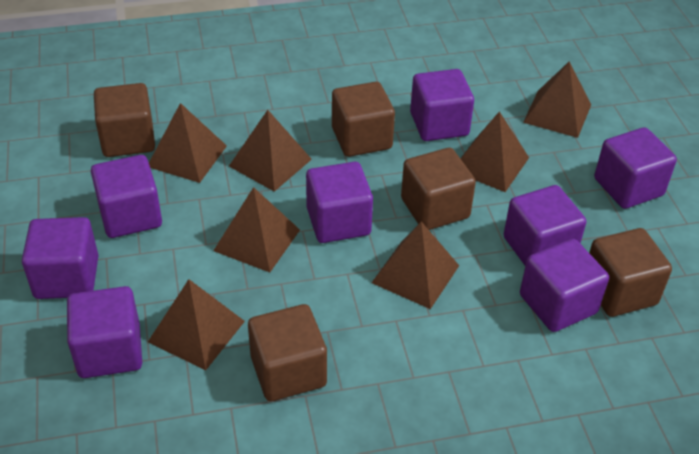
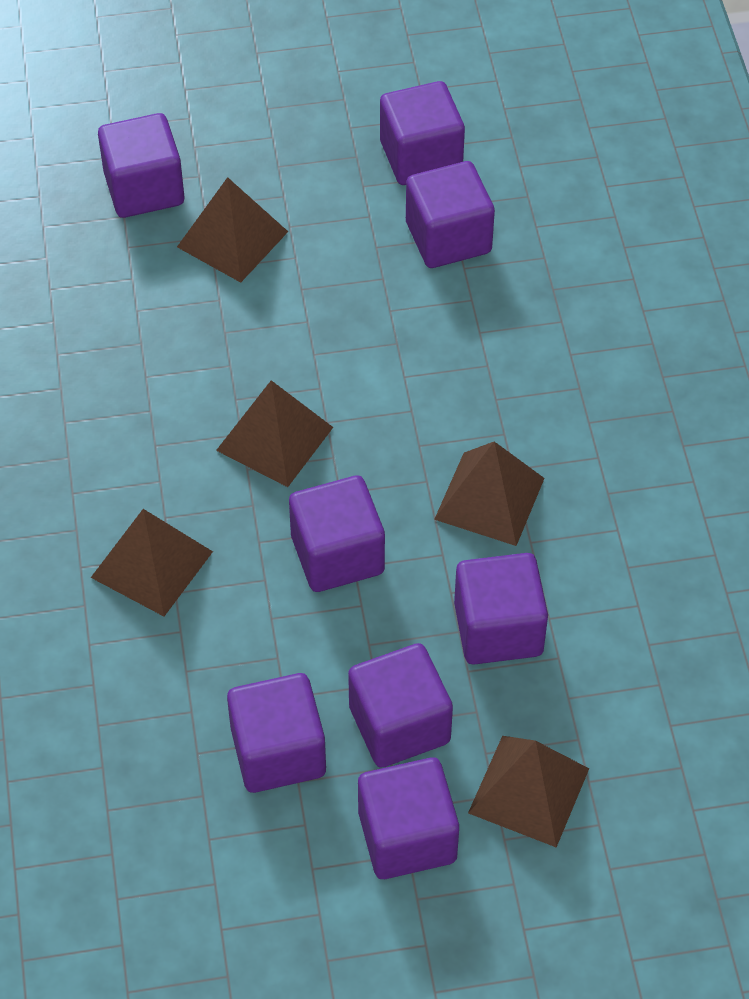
brown cube: 5 -> 0
brown pyramid: 7 -> 5

